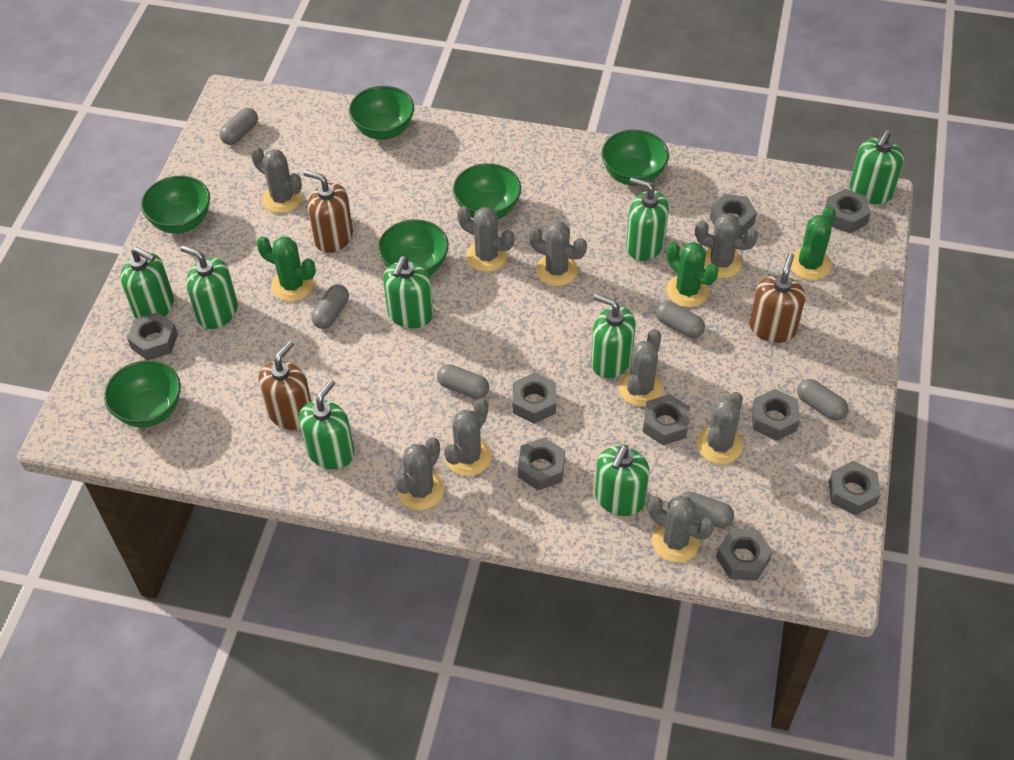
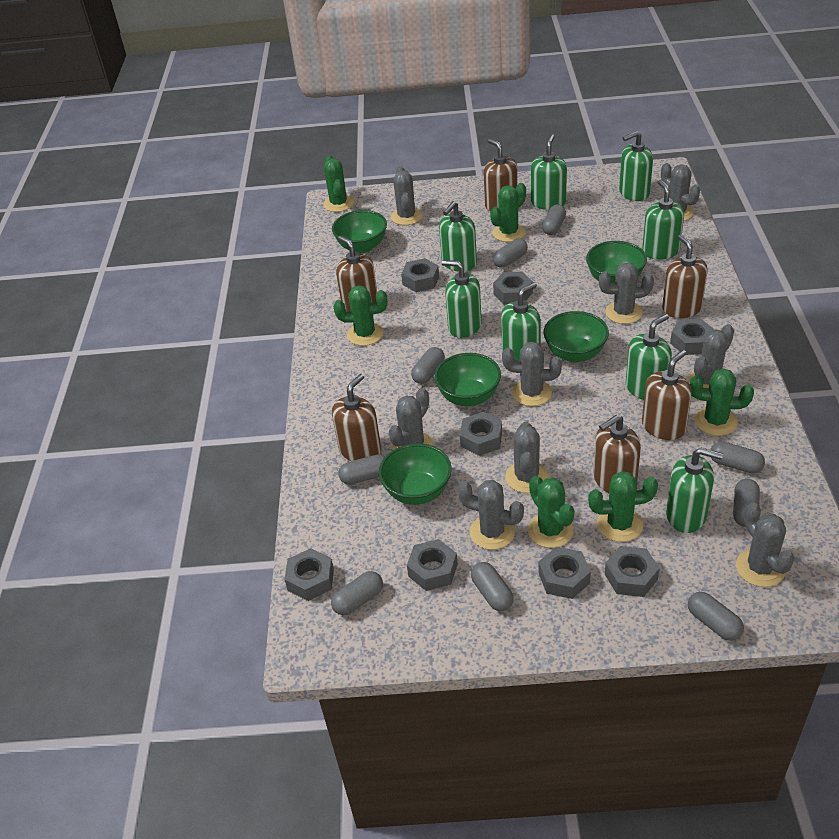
brown soap dispenser: 3 -> 6
green bowl: 6 -> 5
green cactus: 3 -> 6
grey capsule: 6 -> 9
grey nut: 9 -> 8

